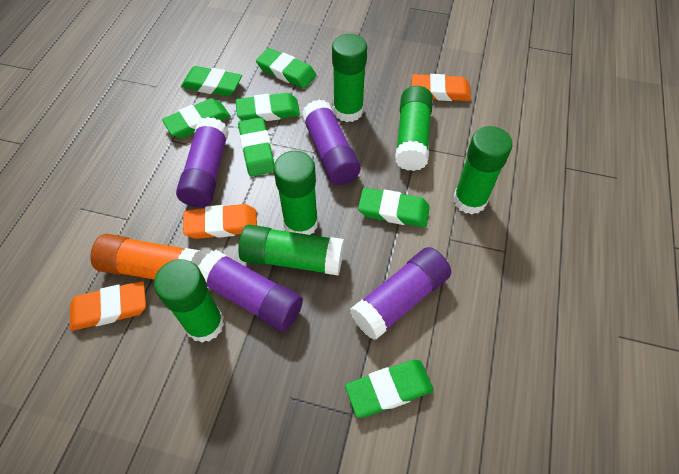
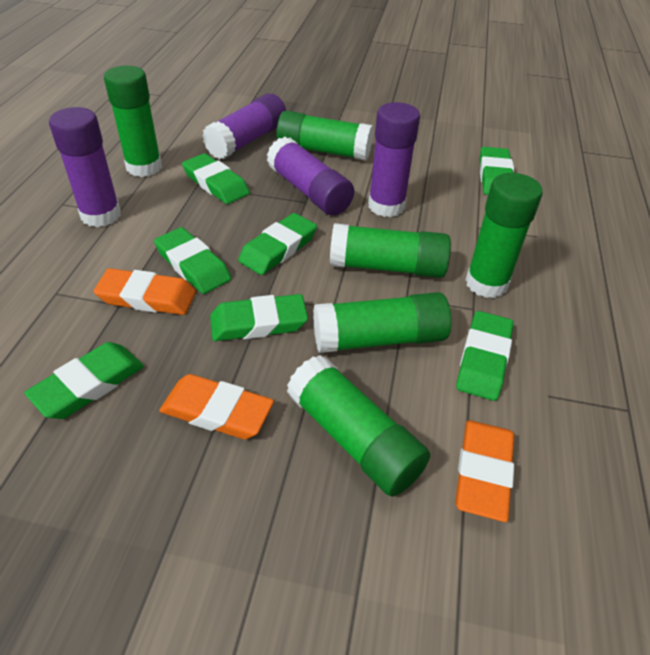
orange glue stick: 1 -> 0

